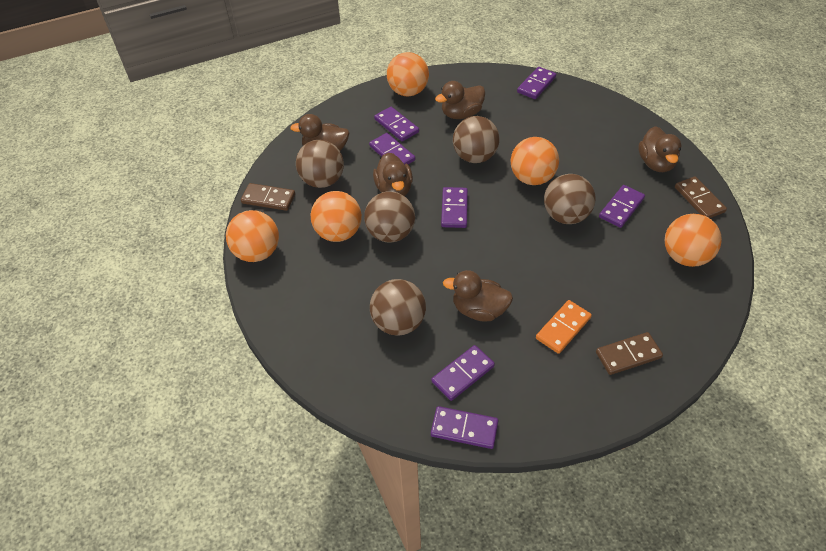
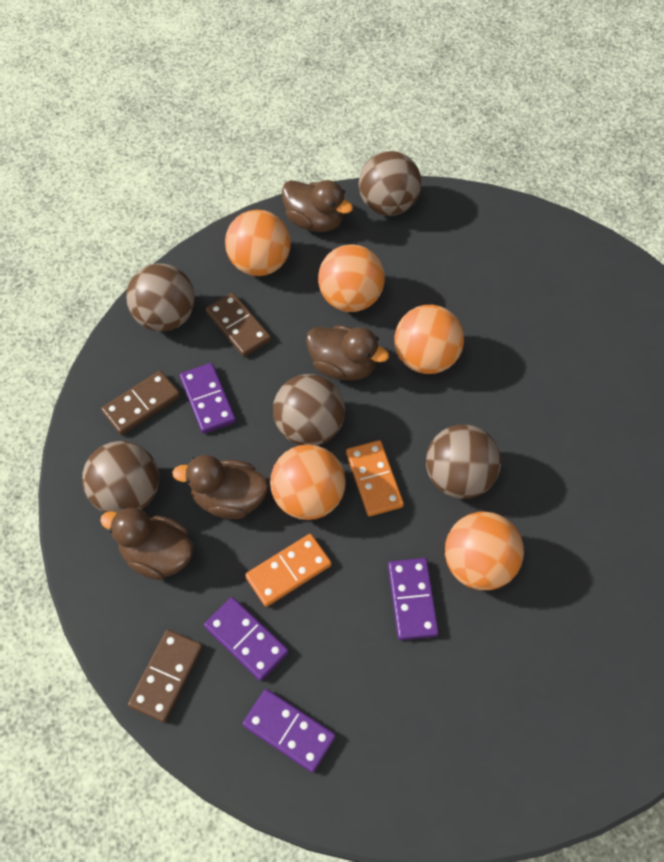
brown duck: 5 -> 4
orange domino: 1 -> 2
purple domino: 7 -> 4

